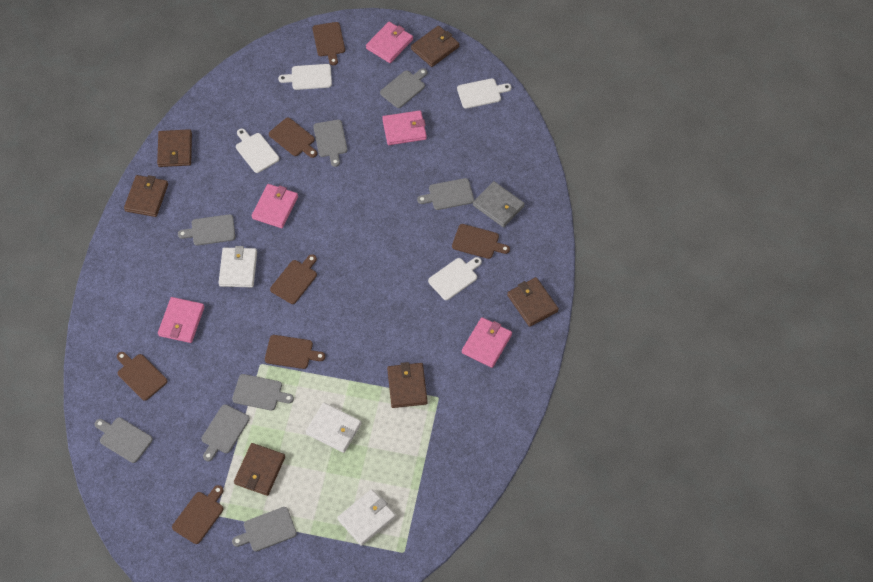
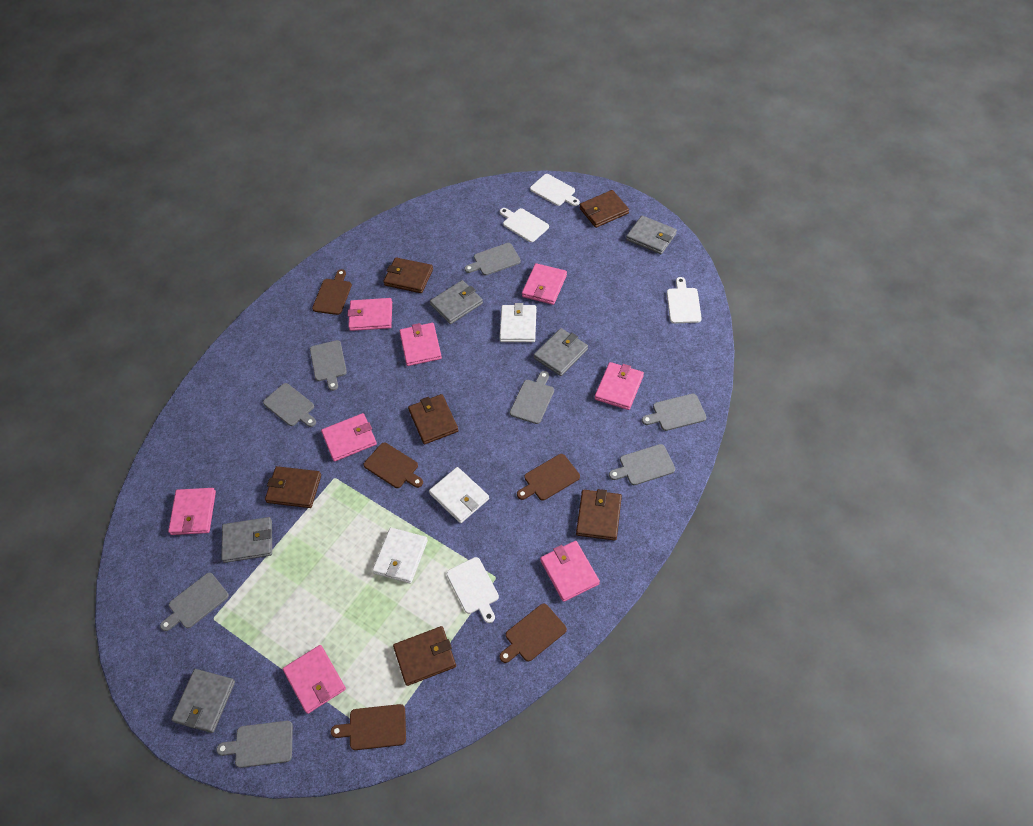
brown cutting board: 7 -> 5
grey wallet: 1 -> 5
pink wallet: 5 -> 8

